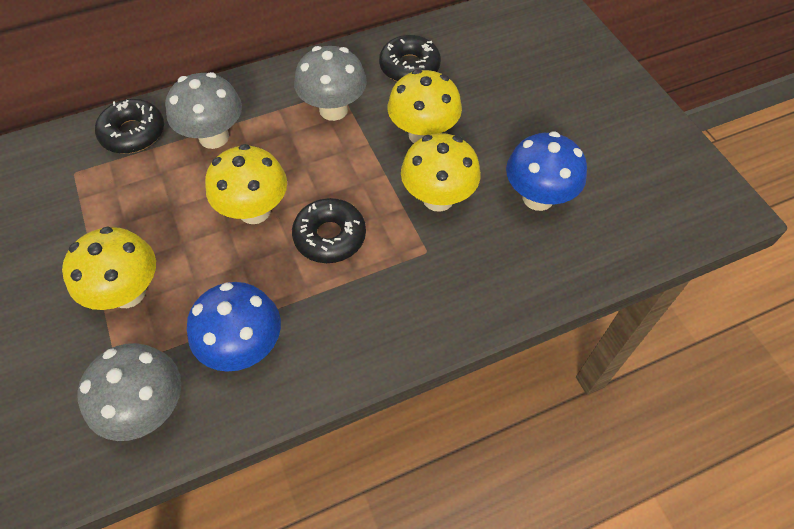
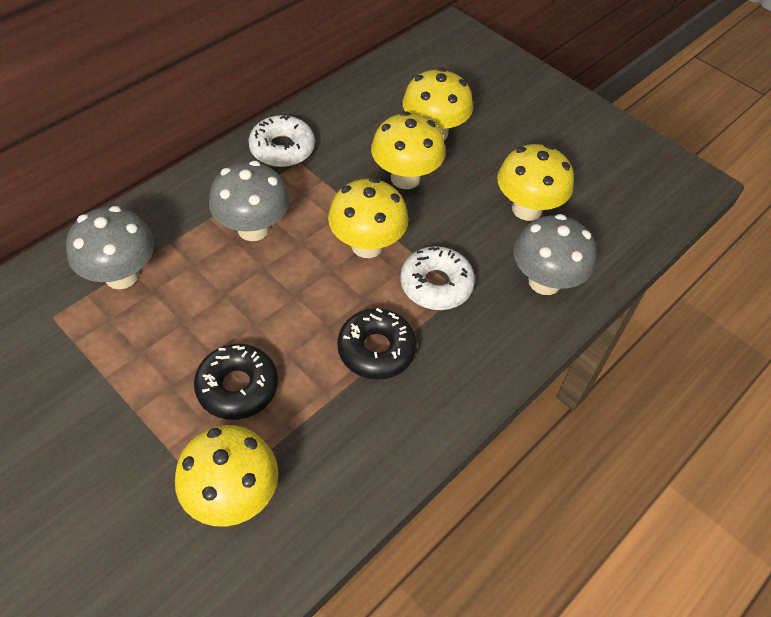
black donut: 3 -> 2
blue mushroom: 2 -> 0
white donut: 0 -> 2
yellow mushroom: 4 -> 5

